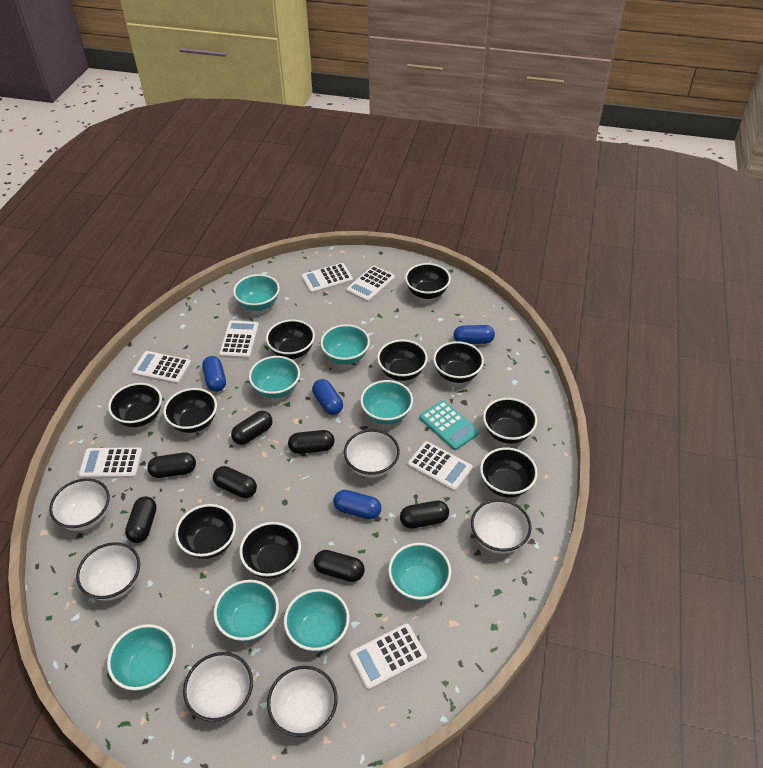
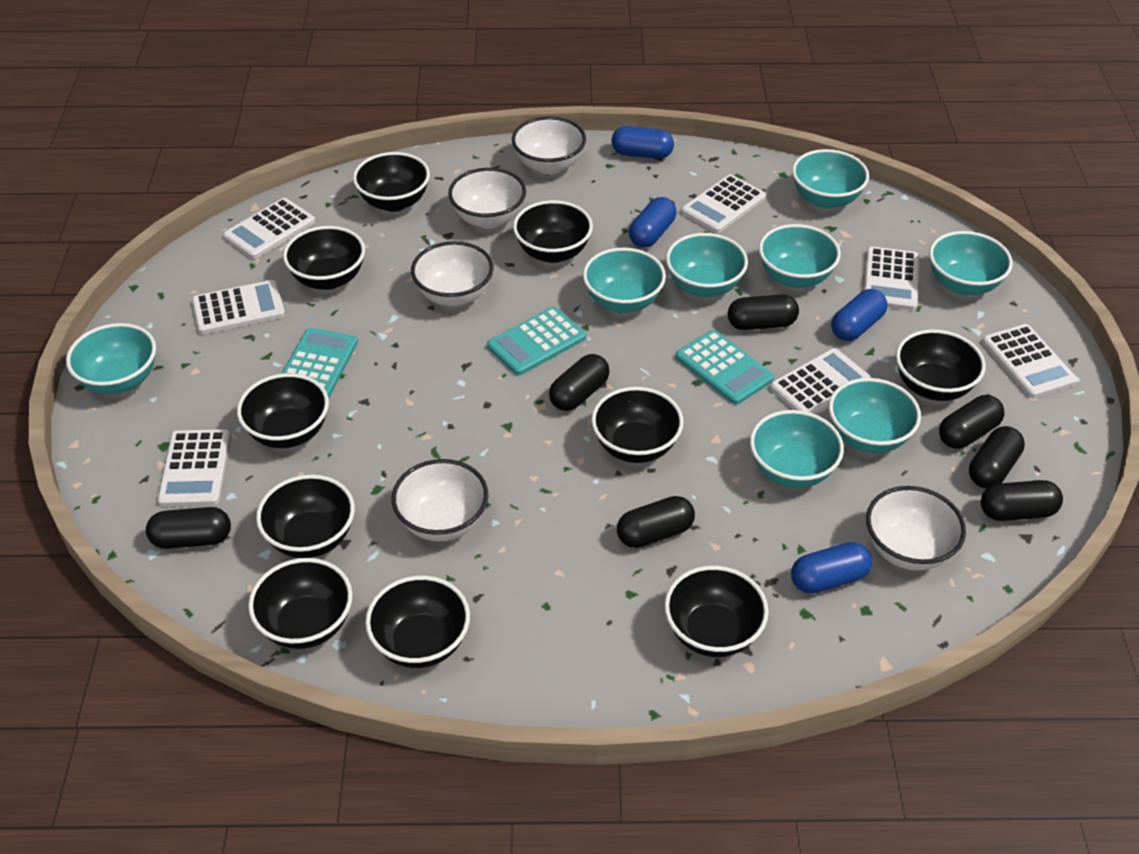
turquoise calculator: 1 -> 3
white bowl: 6 -> 5

